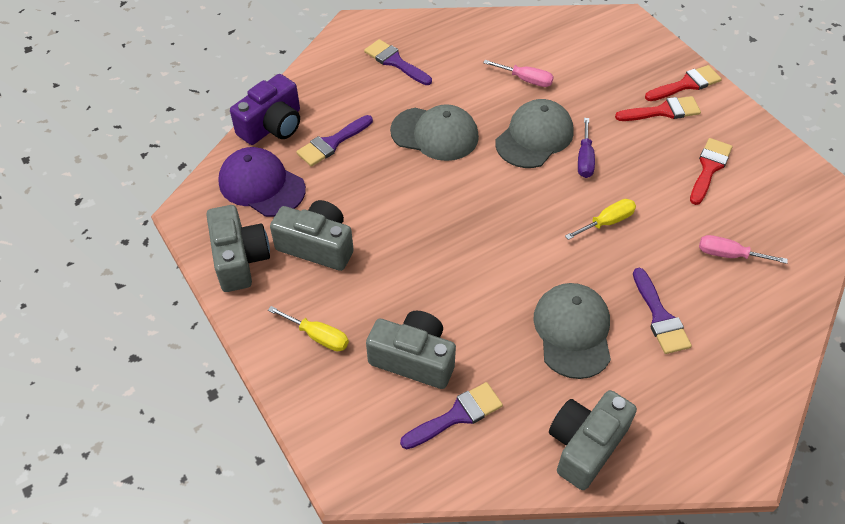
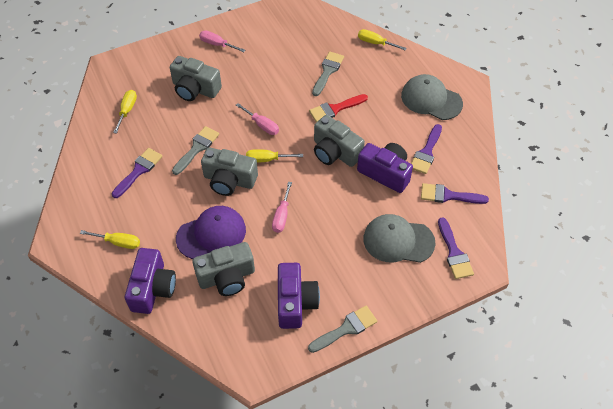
grey brush: 0 -> 3
grey cap: 3 -> 2
pink screwdriver: 2 -> 3
purple camera: 1 -> 3
purple screwdriver: 1 -> 0
red brush: 3 -> 1
yellow screwdriver: 2 -> 4

